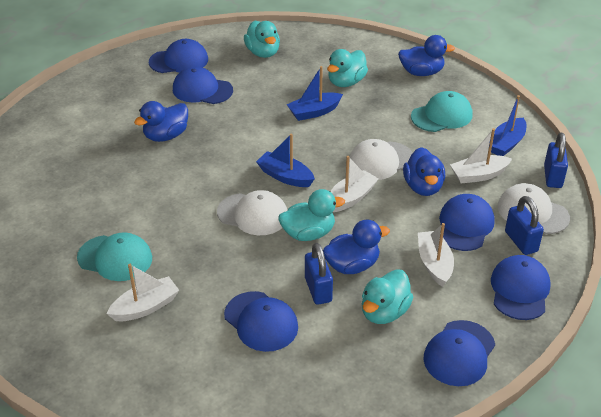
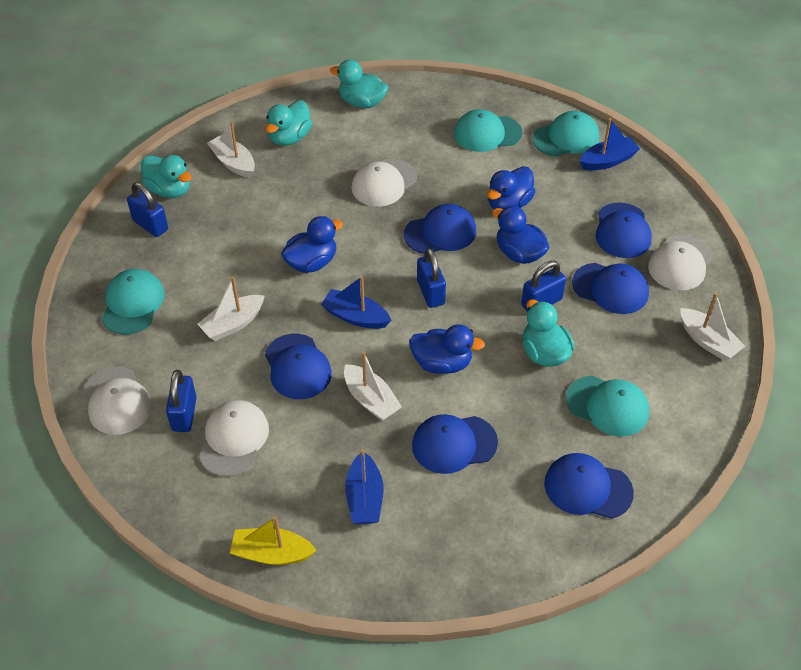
blue padlock: 3 -> 4
turquoise cap: 2 -> 4
white cap: 3 -> 4
yellow boat: 0 -> 1

